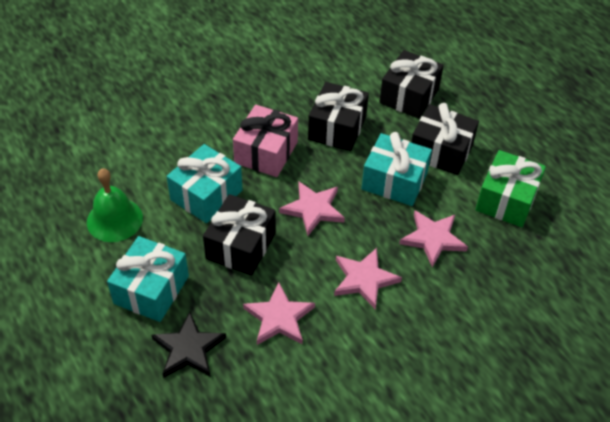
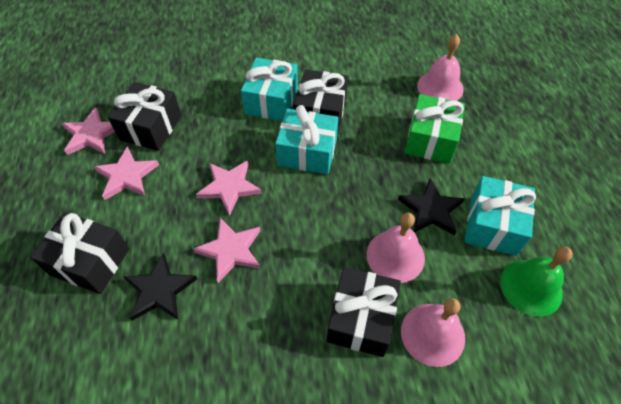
black star: 1 -> 2
pink bell: 0 -> 3
pink gift: 1 -> 0

